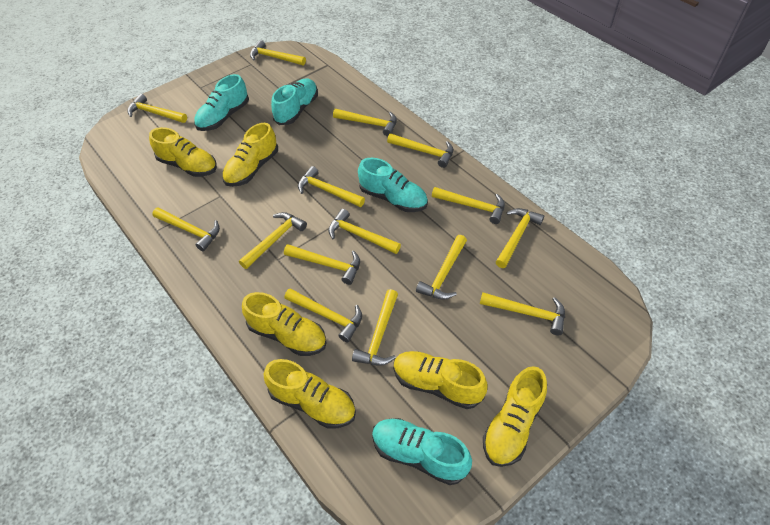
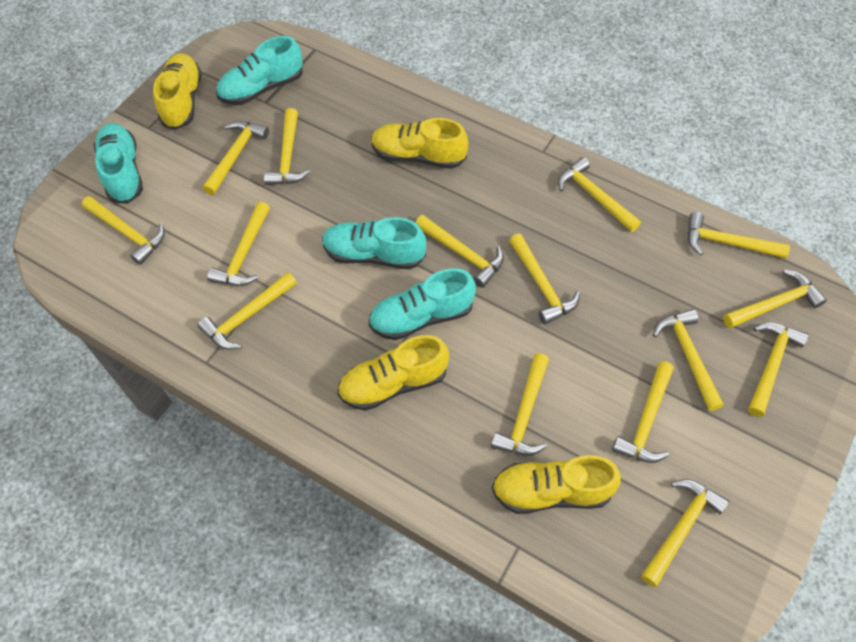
yellow shoe: 6 -> 4

